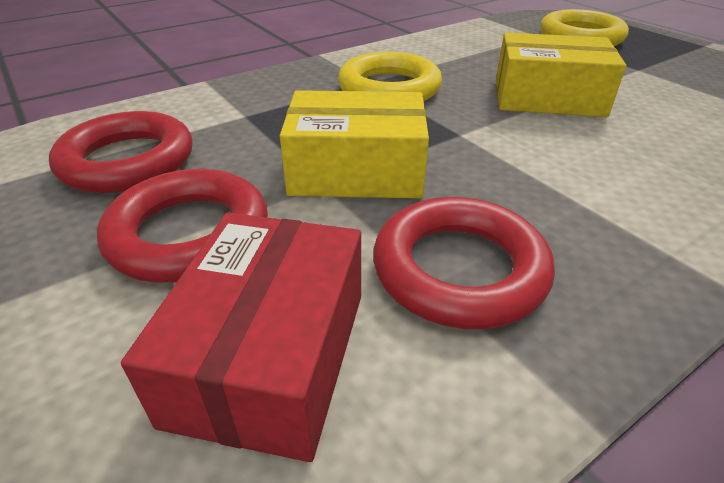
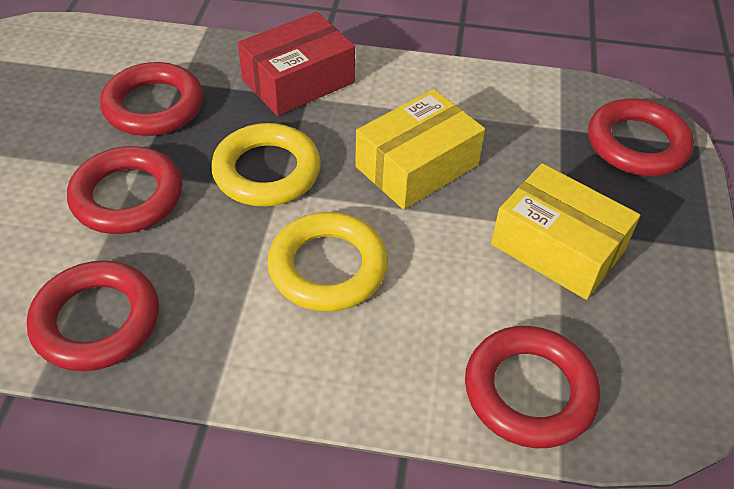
red ring: 3 -> 5

